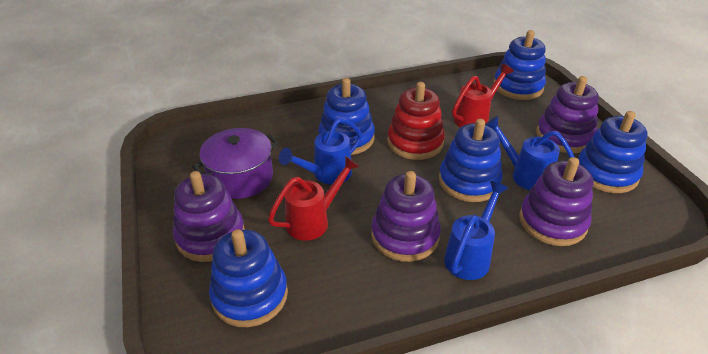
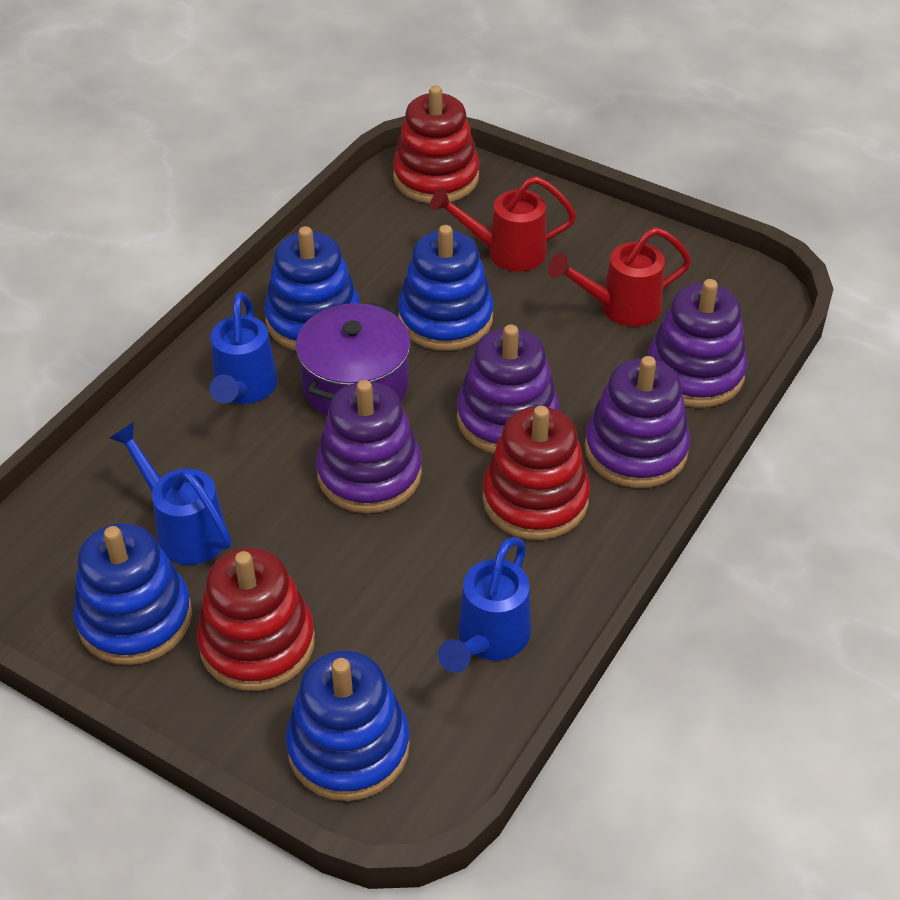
blue stacking toy: 5 -> 4
red stacking toy: 1 -> 3

